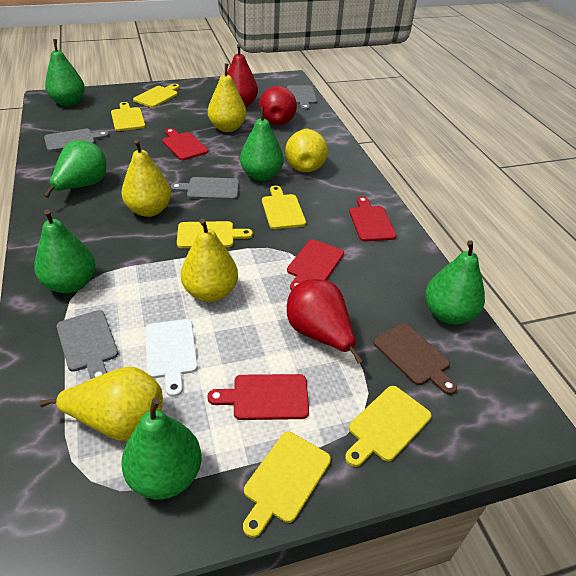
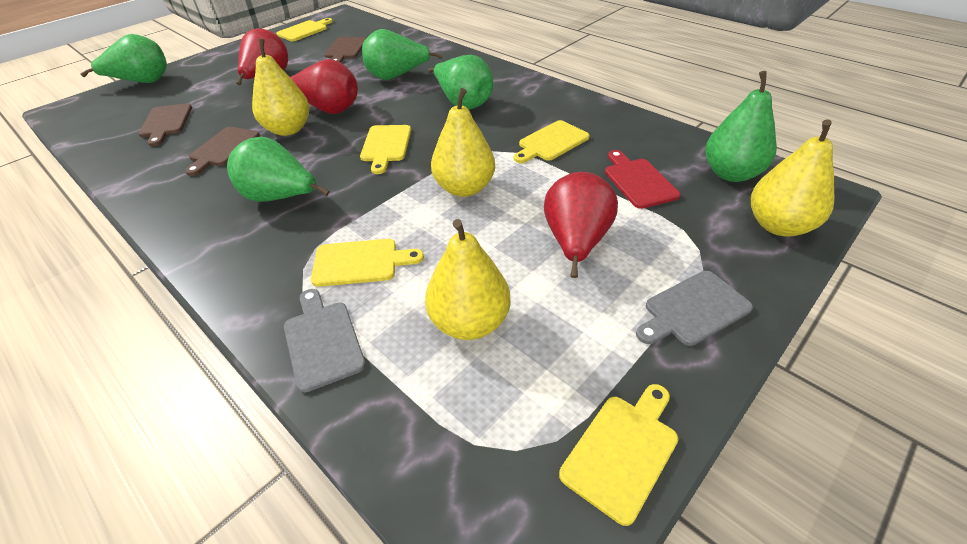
brown cutting board: 1 -> 3
green pear: 6 -> 5
grey cutting board: 4 -> 2
red cutting board: 4 -> 1
white cutting board: 1 -> 0
yellow cutting board: 6 -> 5
yellow pear: 5 -> 4

